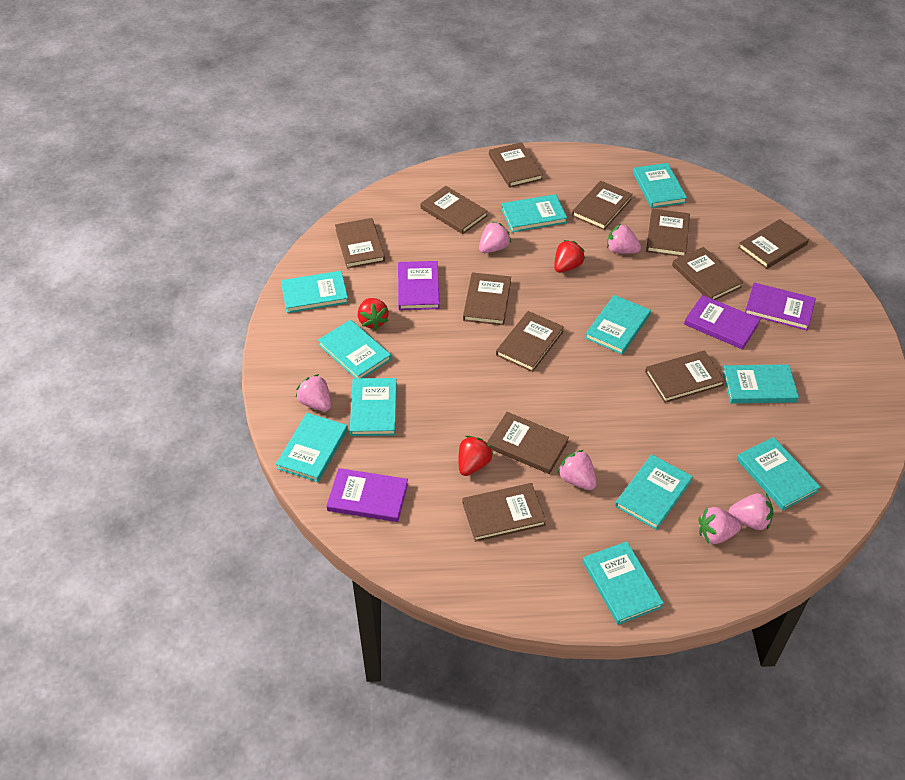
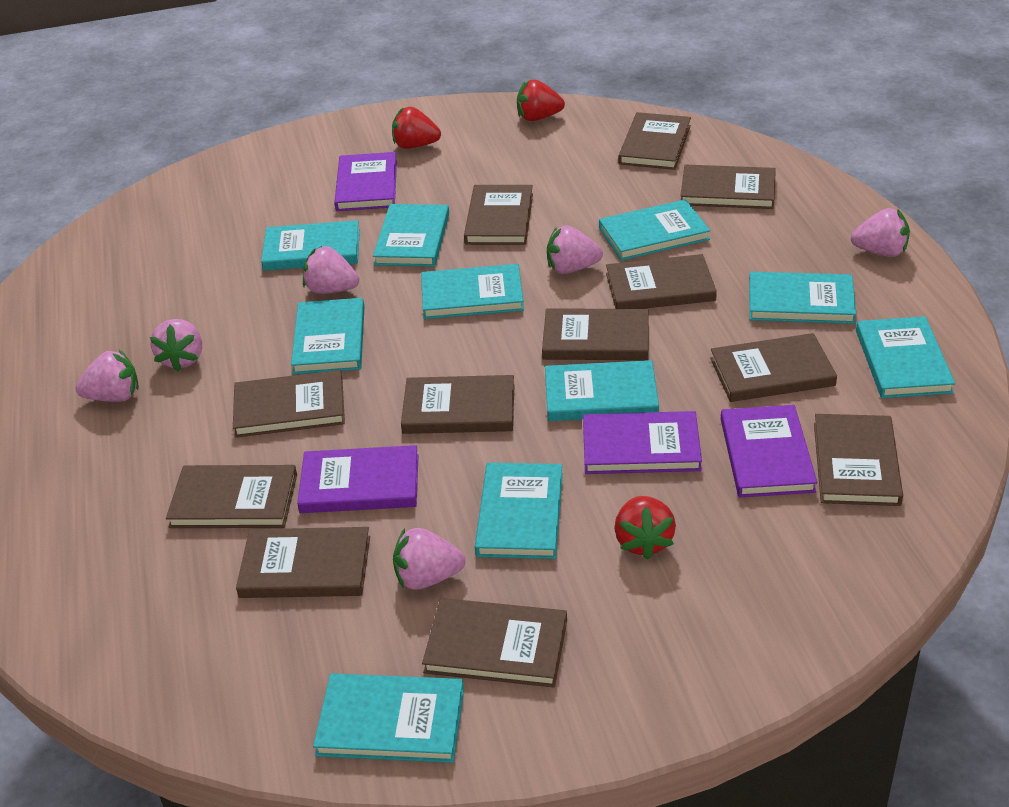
turquoise book: 11 -> 10

